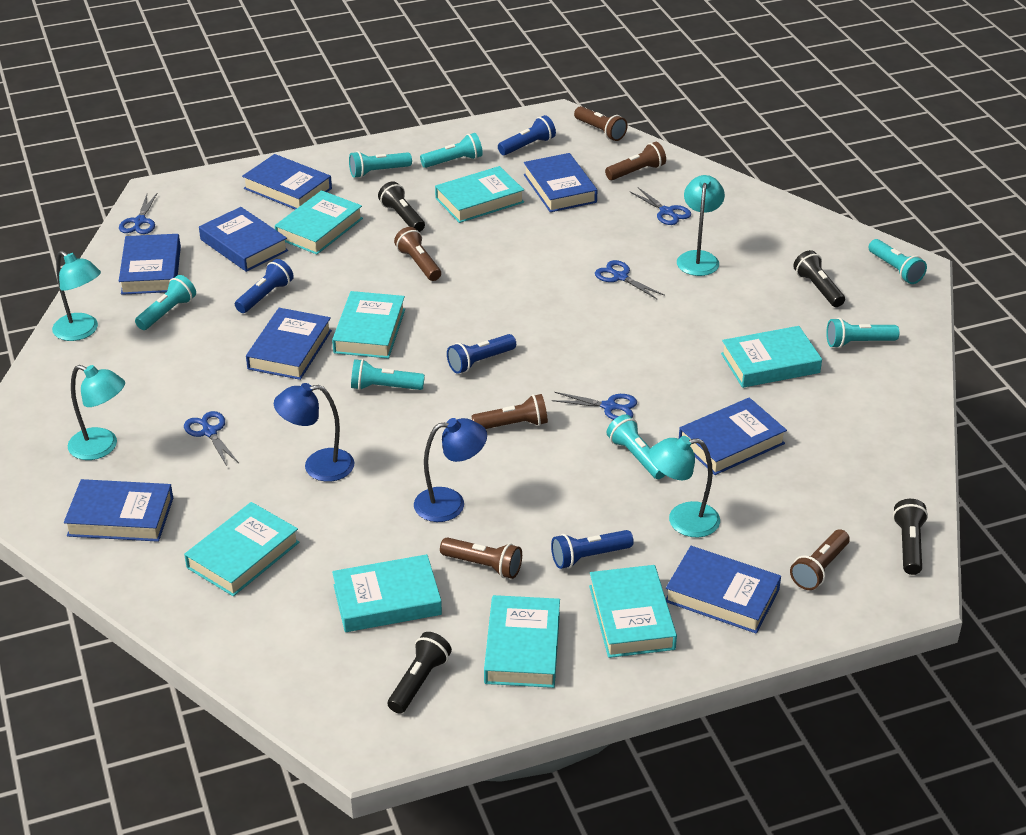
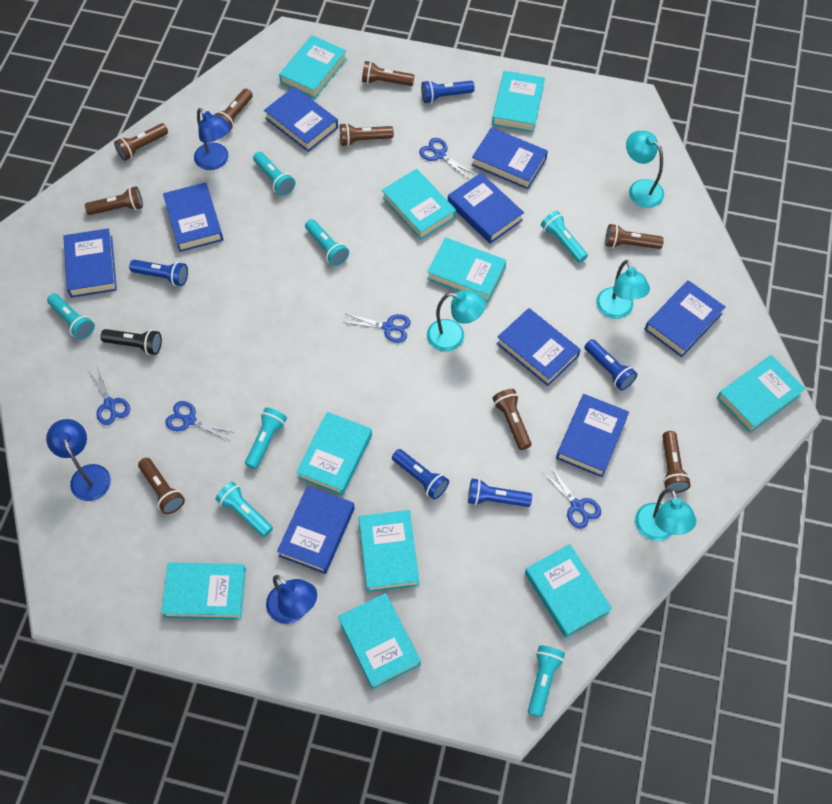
black flashlight: 4 -> 1
blue book: 8 -> 9
blue flashlight: 4 -> 5
blue lamp: 2 -> 3
brown flashlight: 6 -> 9
turquoise book: 8 -> 10

